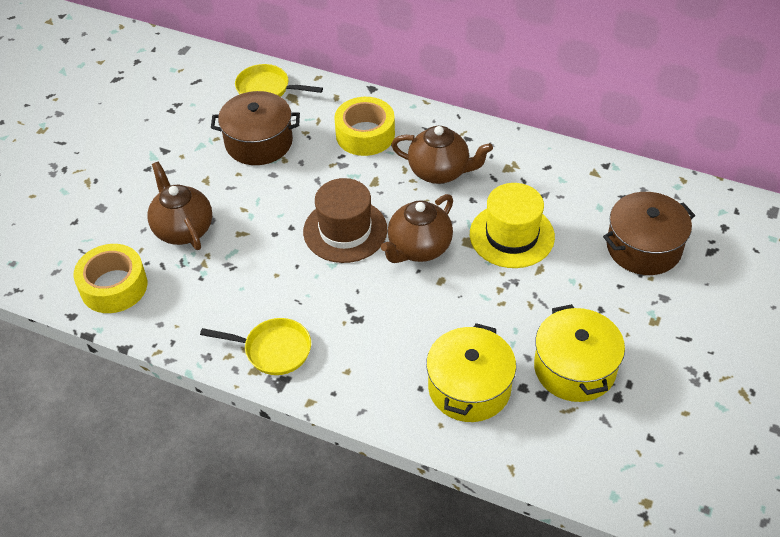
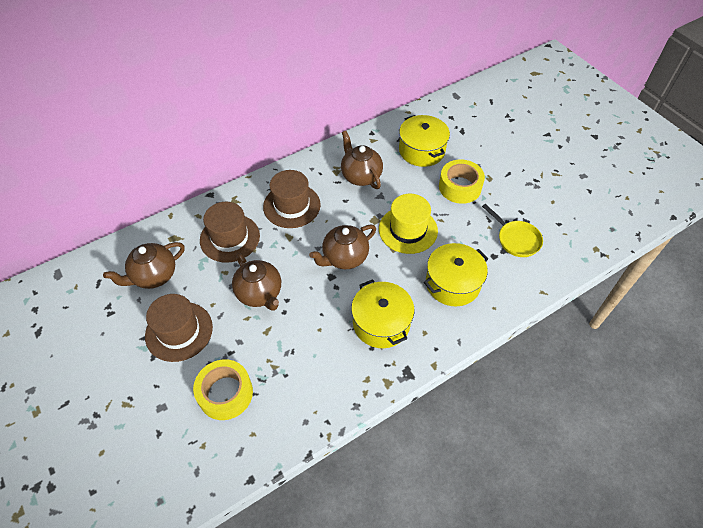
brown hat: 1 -> 3
brown pot: 2 -> 0
brown teapot: 3 -> 4
yellow pan: 2 -> 1
yellow pot: 2 -> 3

